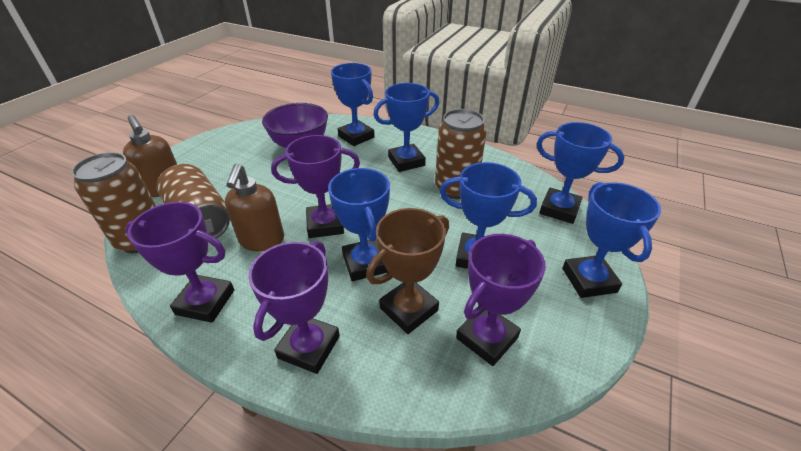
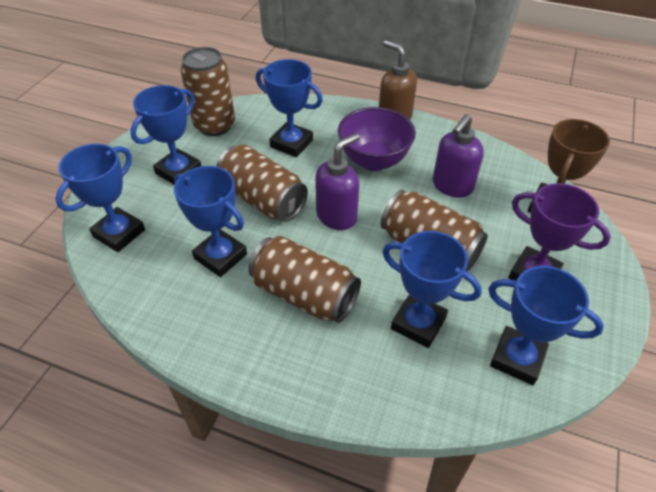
brown can: 3 -> 4
brown soap dispenser: 2 -> 1
purple soap dispenser: 0 -> 2
purple trophy: 4 -> 1

